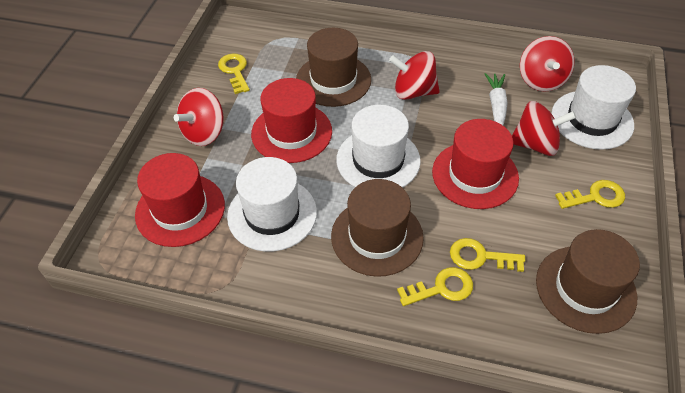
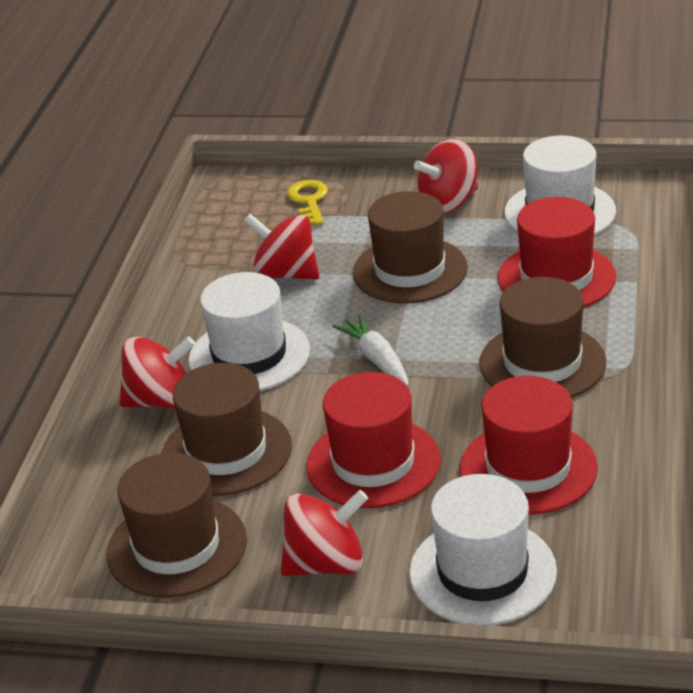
brown hat: 3 -> 4
yellow key: 4 -> 1

